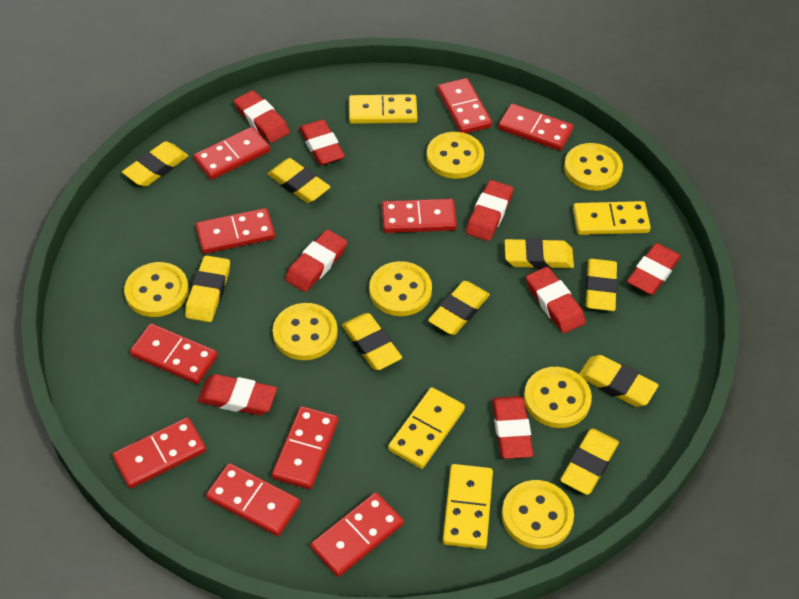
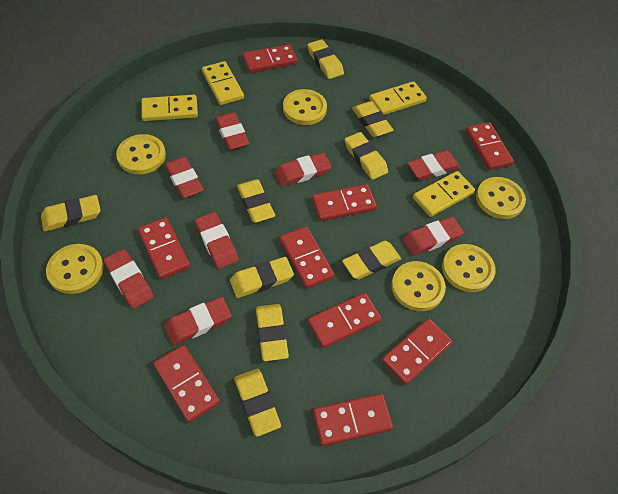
red domino: 10 -> 9
yellow button: 7 -> 6

